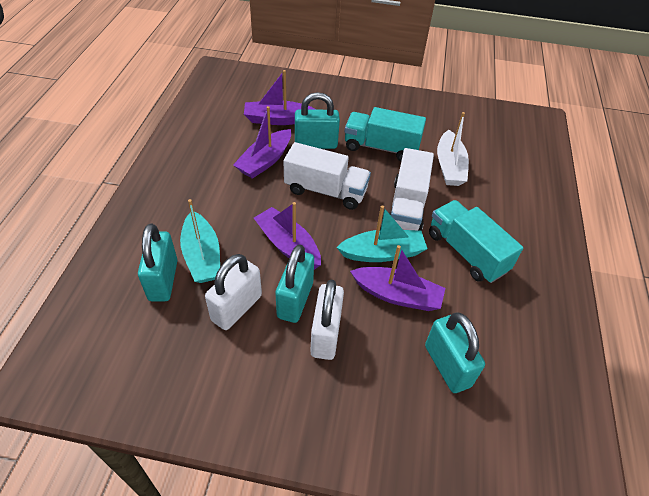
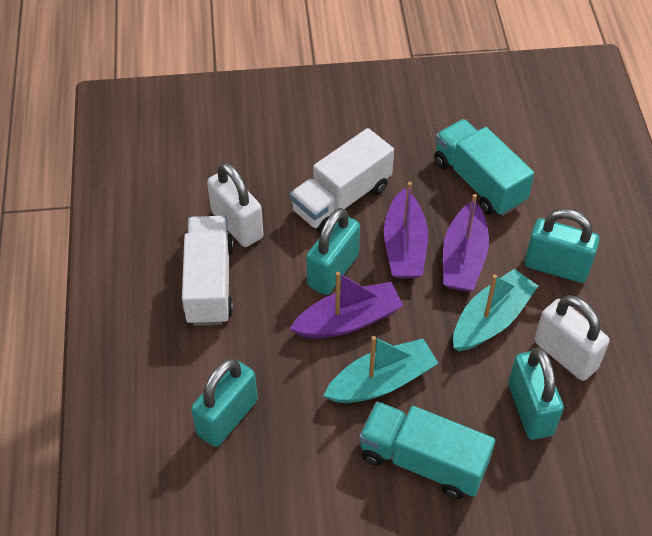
purple boat: 4 -> 3
white boat: 1 -> 0

